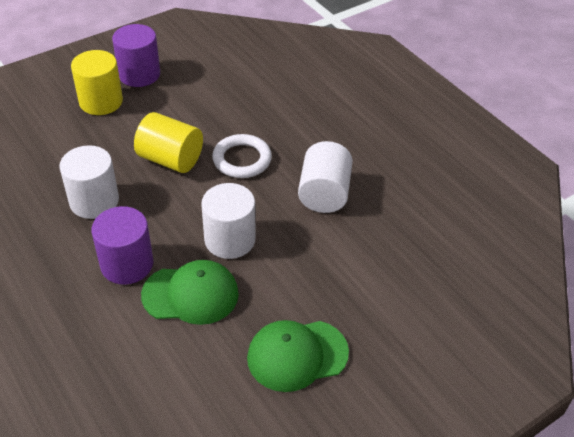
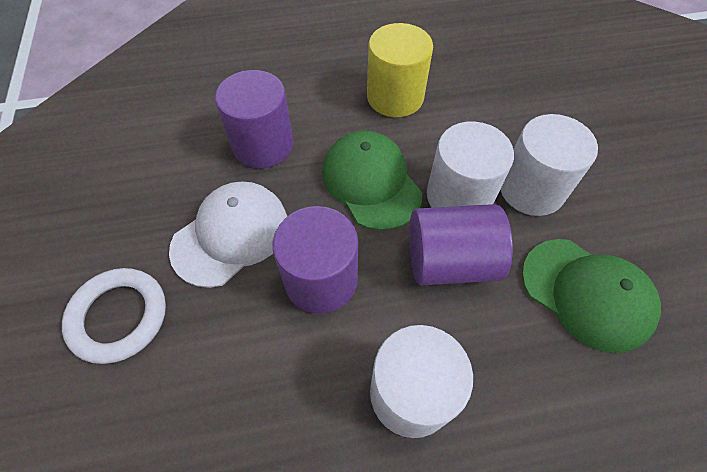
purple cylinder: 2 -> 3
white cap: 0 -> 1
yellow cylinder: 2 -> 1

